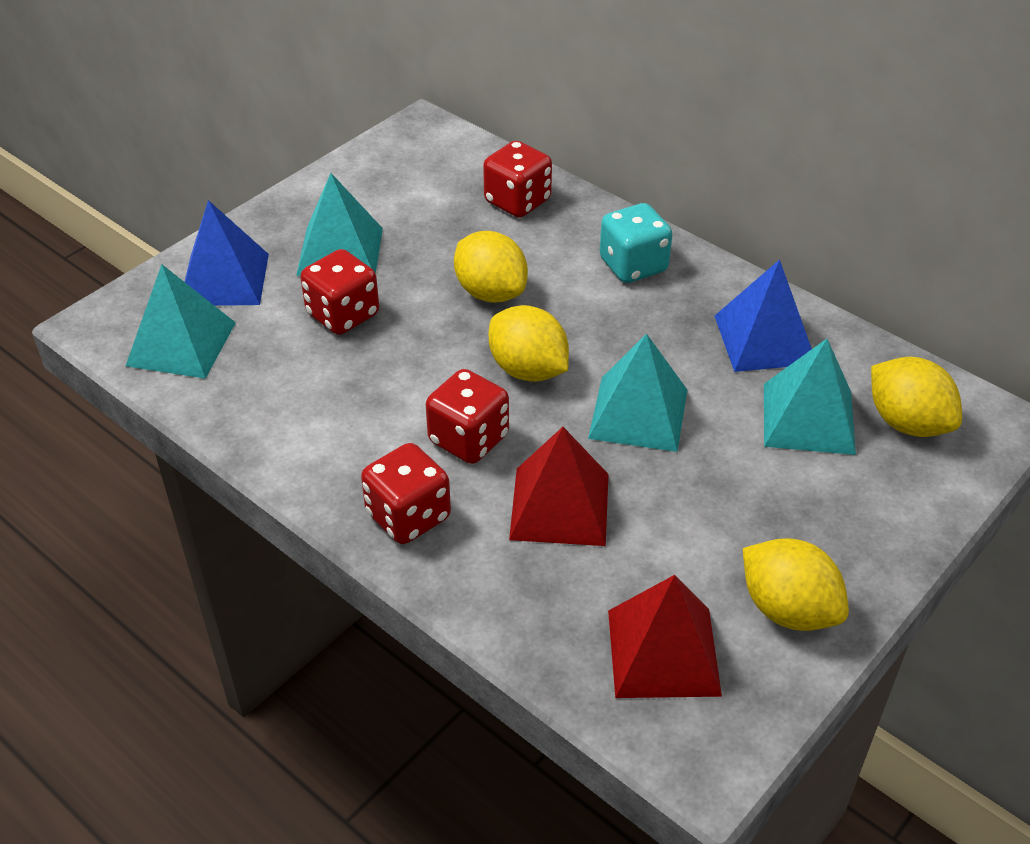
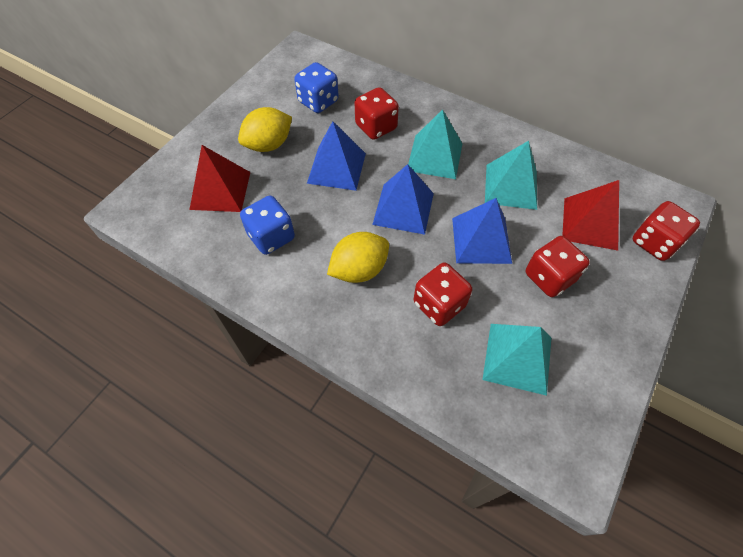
blue dice: 0 -> 2
blue pyramid: 2 -> 3
turquoise dice: 1 -> 0
turquoise pyramid: 4 -> 3
yellow lemon: 4 -> 2

